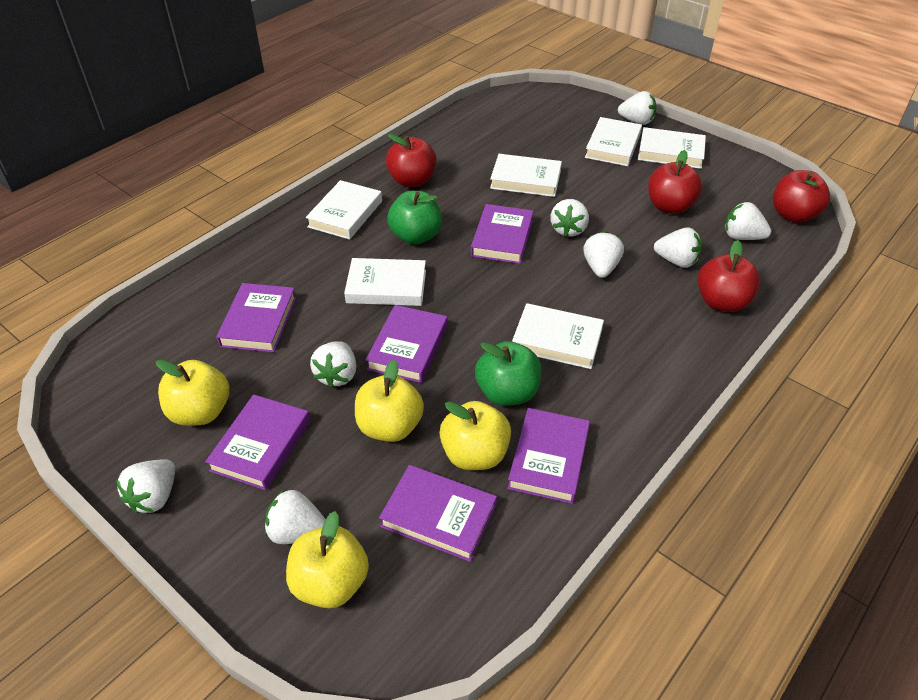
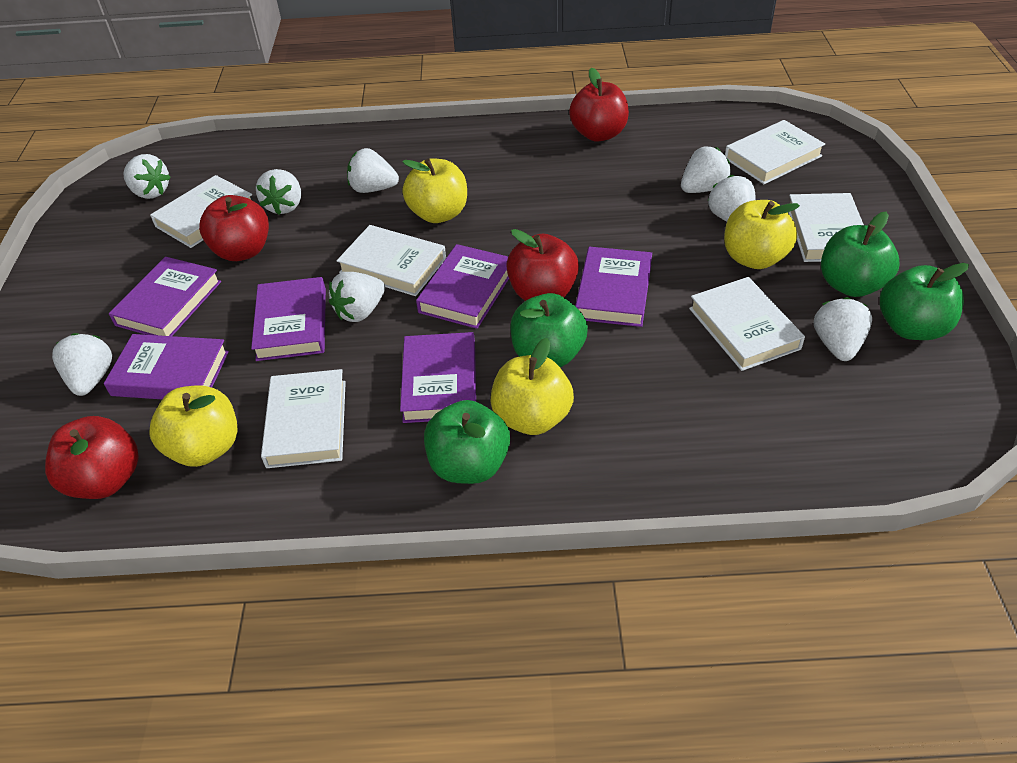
green apple: 2 -> 4

